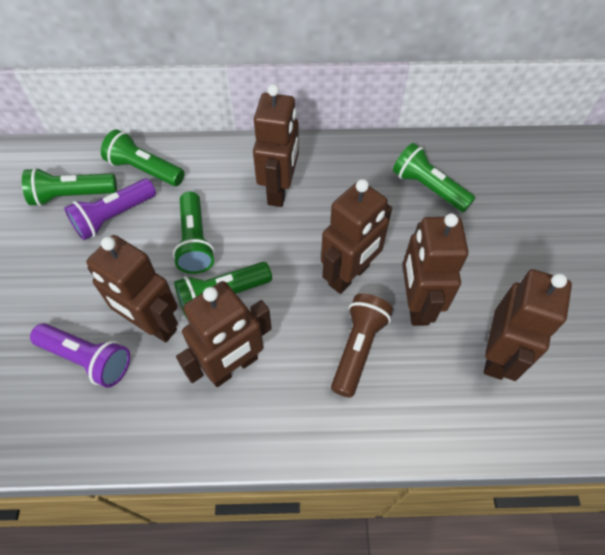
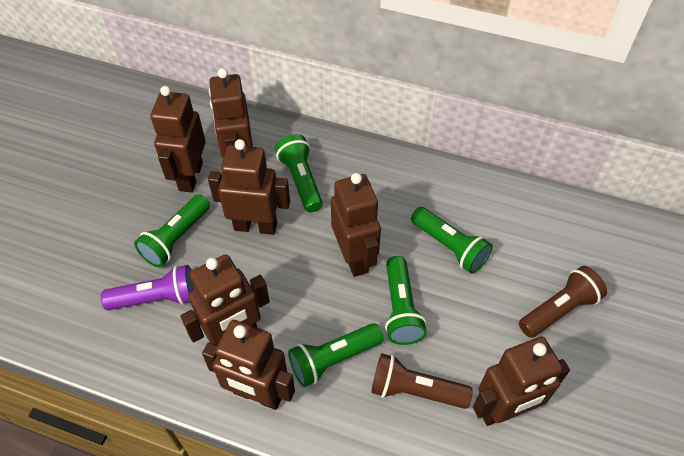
brown flashlight: 1 -> 2
brown robot: 6 -> 7
purple flashlight: 2 -> 1

